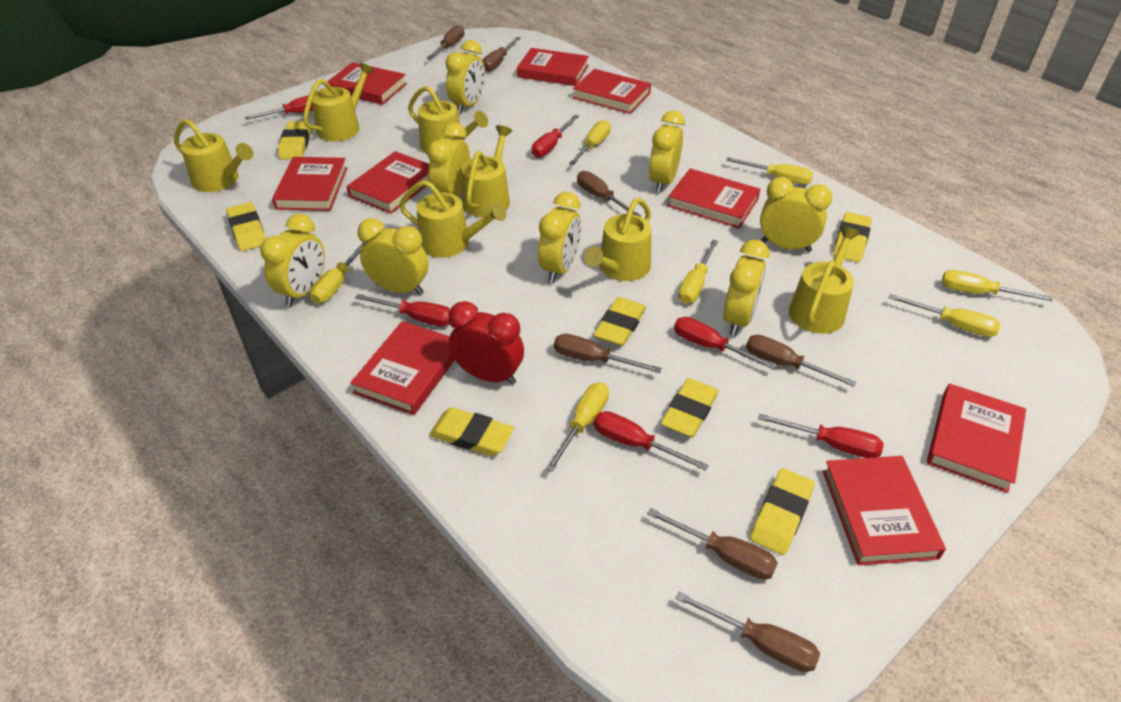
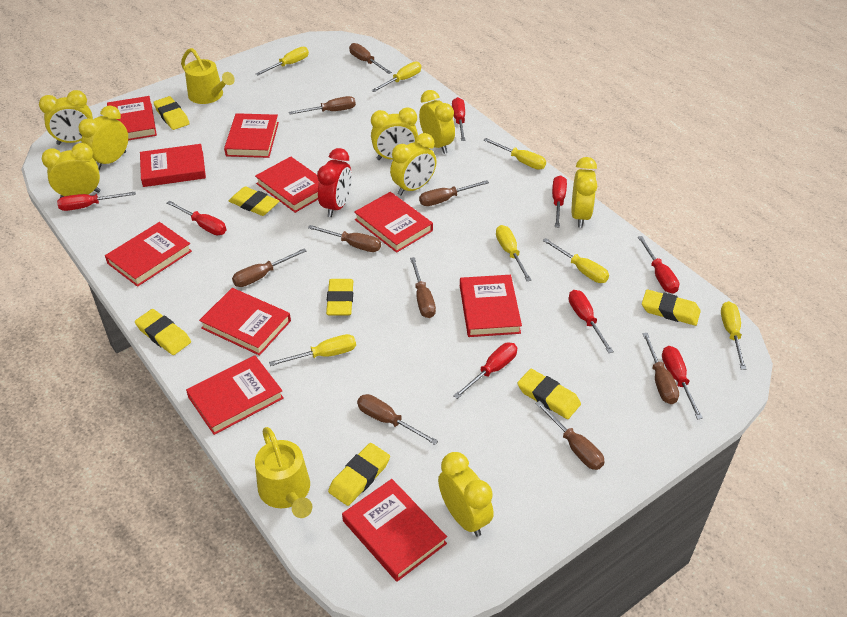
brown screwdriver: 7 -> 9
red book: 9 -> 10
red screwdriver: 6 -> 8
yellow watering can: 7 -> 2

